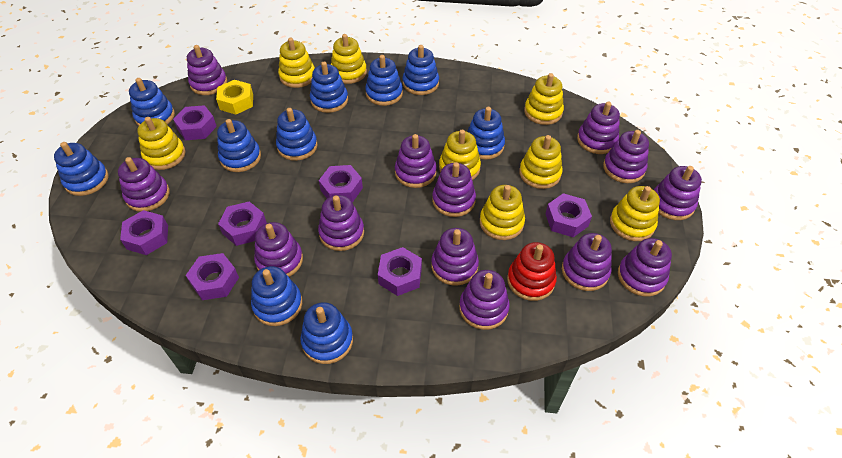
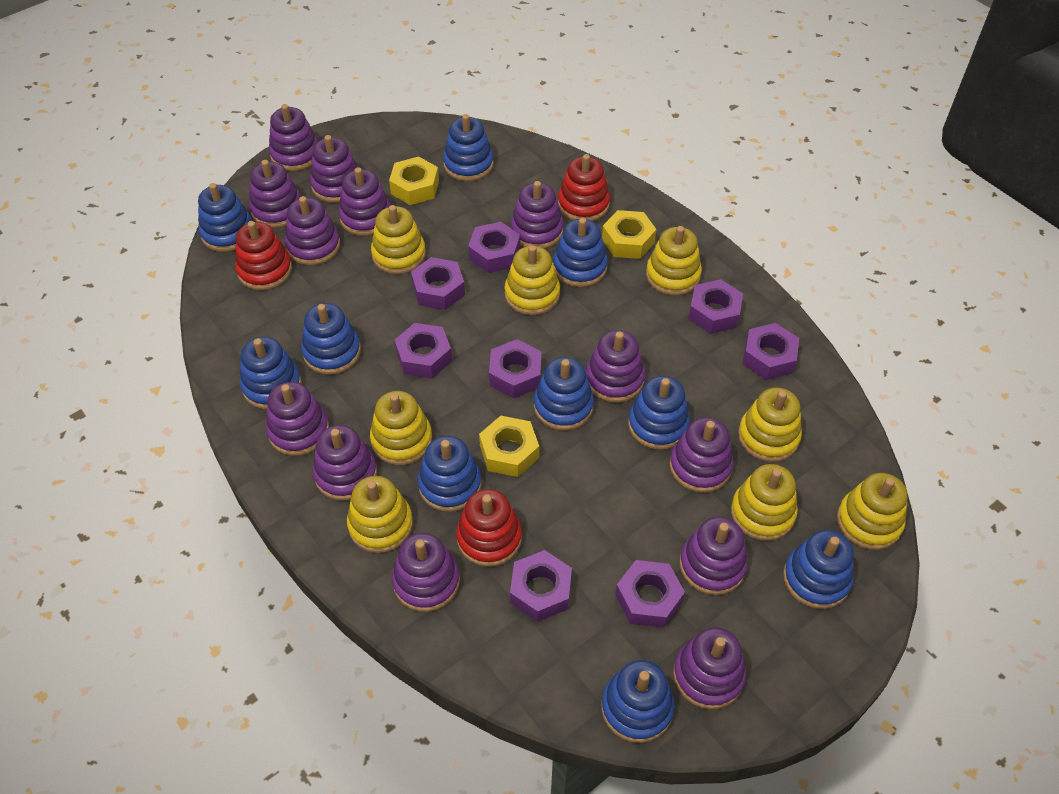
purple nut: 7 -> 8
red stacking toy: 1 -> 3
yellow nut: 1 -> 3

